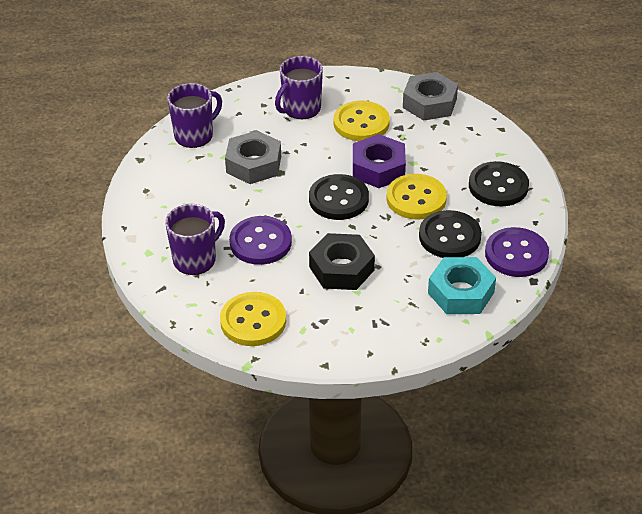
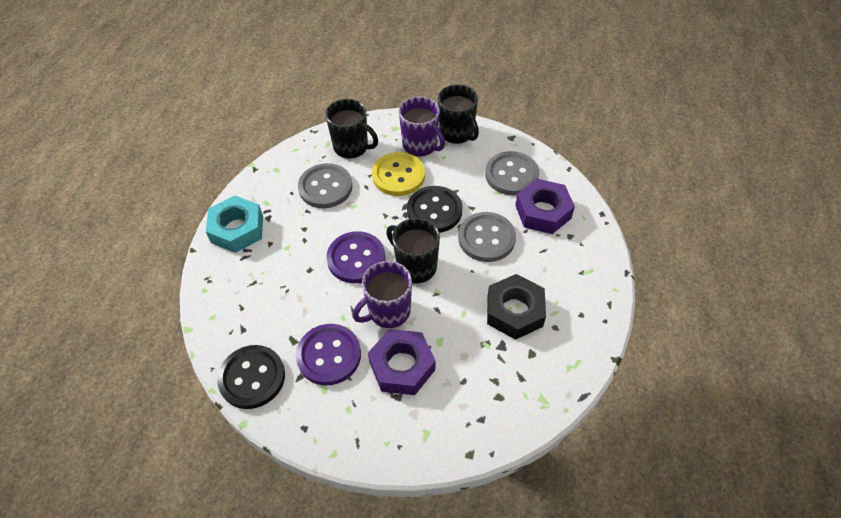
black button: 3 -> 2
black mug: 0 -> 3
grey button: 0 -> 3
grey nut: 2 -> 0
purple mug: 3 -> 2
purple nut: 1 -> 2
yellow button: 3 -> 1

